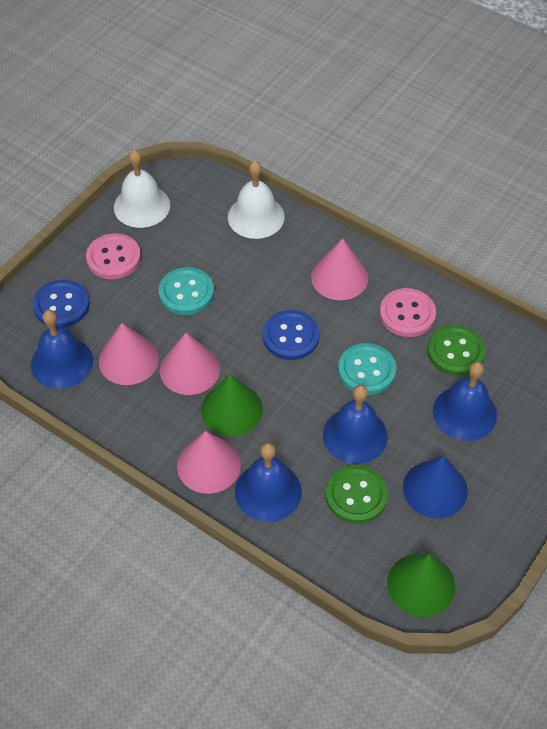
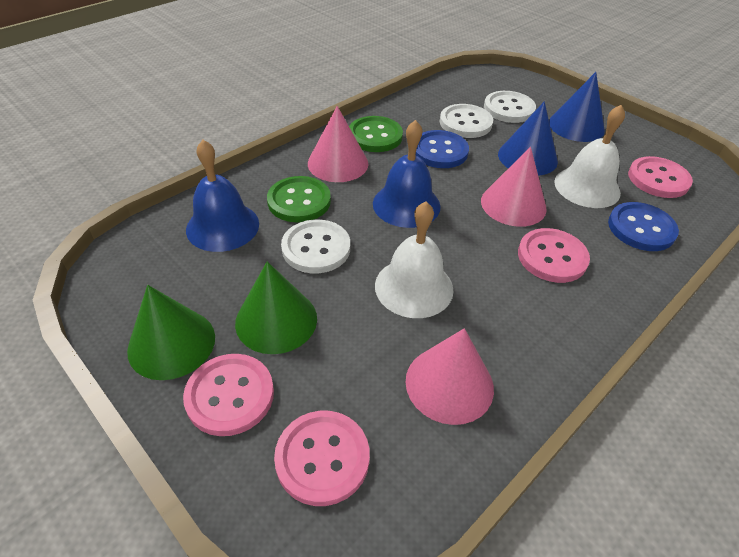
blue bell: 4 -> 2
blue cone: 1 -> 2
pink button: 2 -> 4
pink cone: 4 -> 3
turquoise button: 2 -> 0
white button: 0 -> 3

